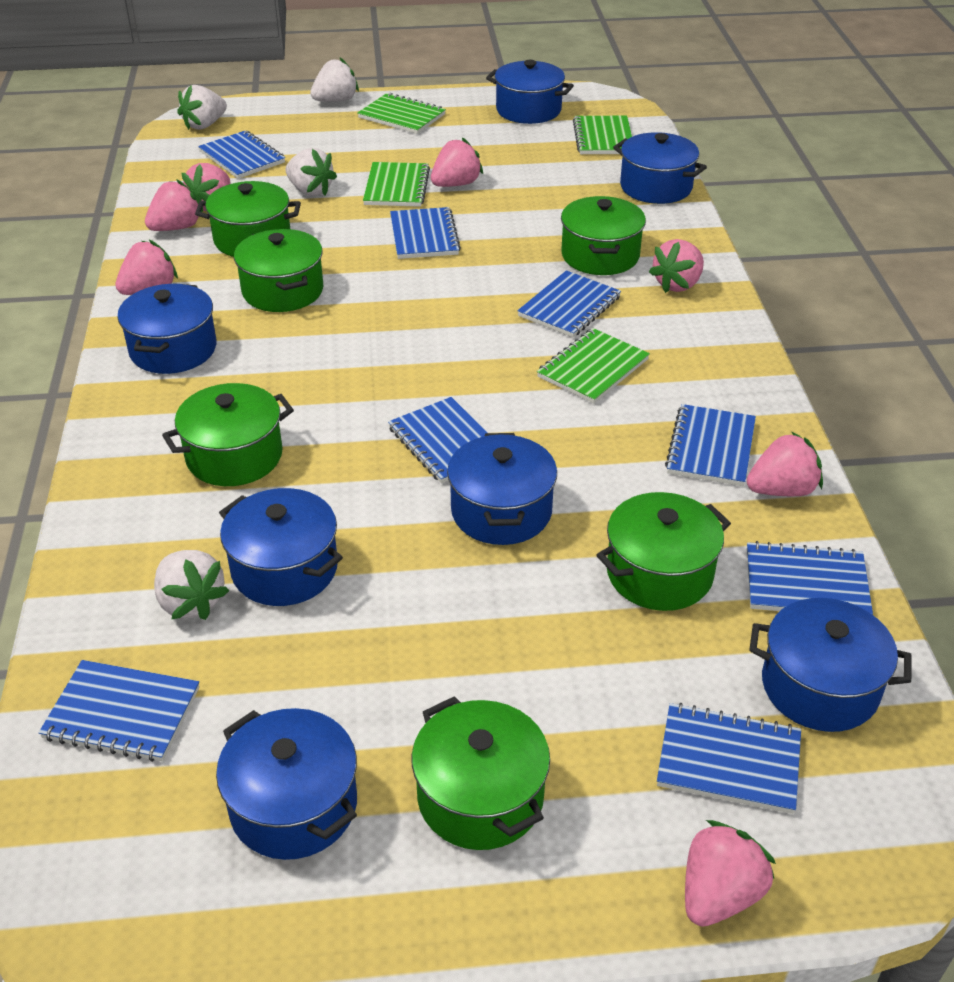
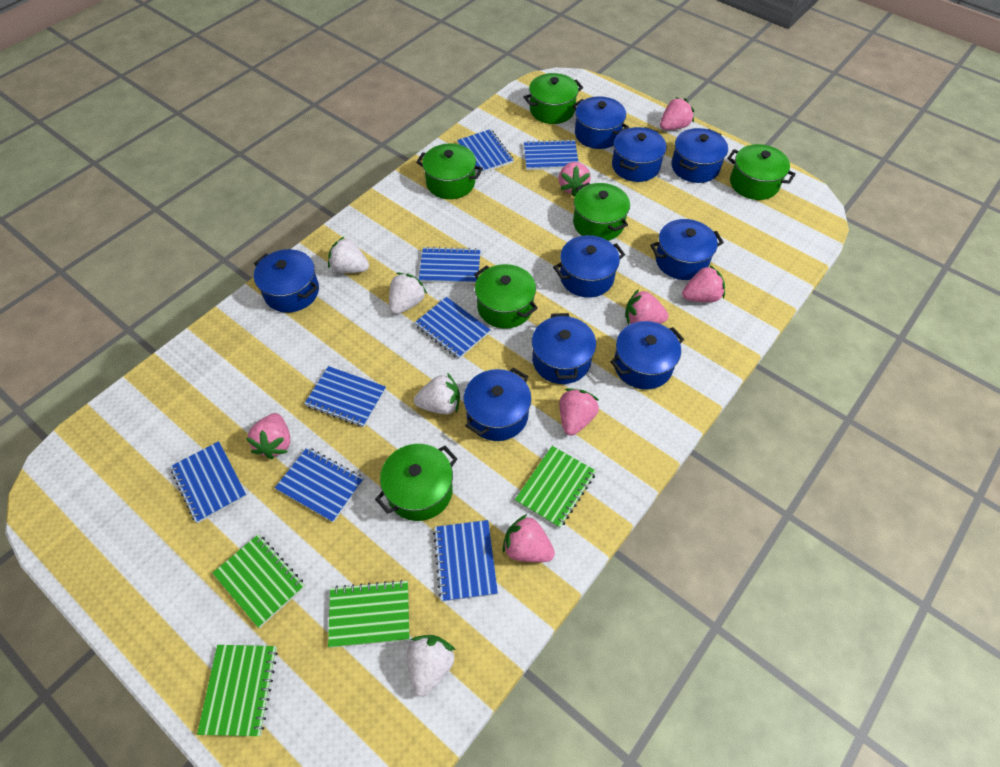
blue pot: 7 -> 9

